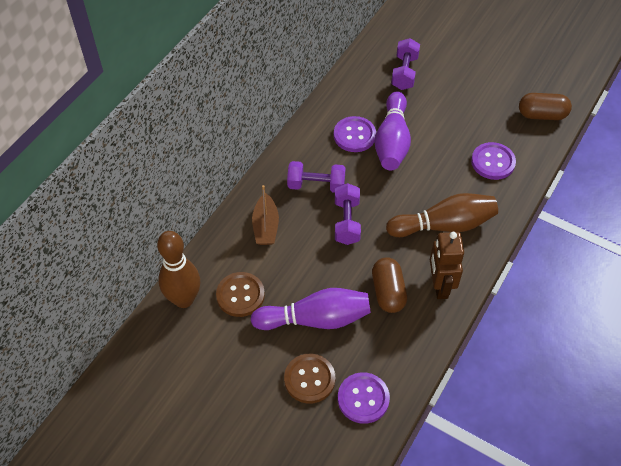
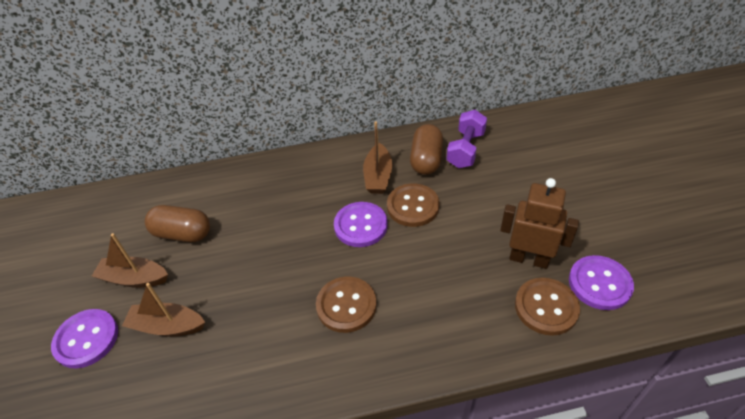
brown boat: 1 -> 3
brown bowling pin: 2 -> 0
brown button: 2 -> 3
purple bowling pin: 2 -> 0
purple dumbbell: 3 -> 1

